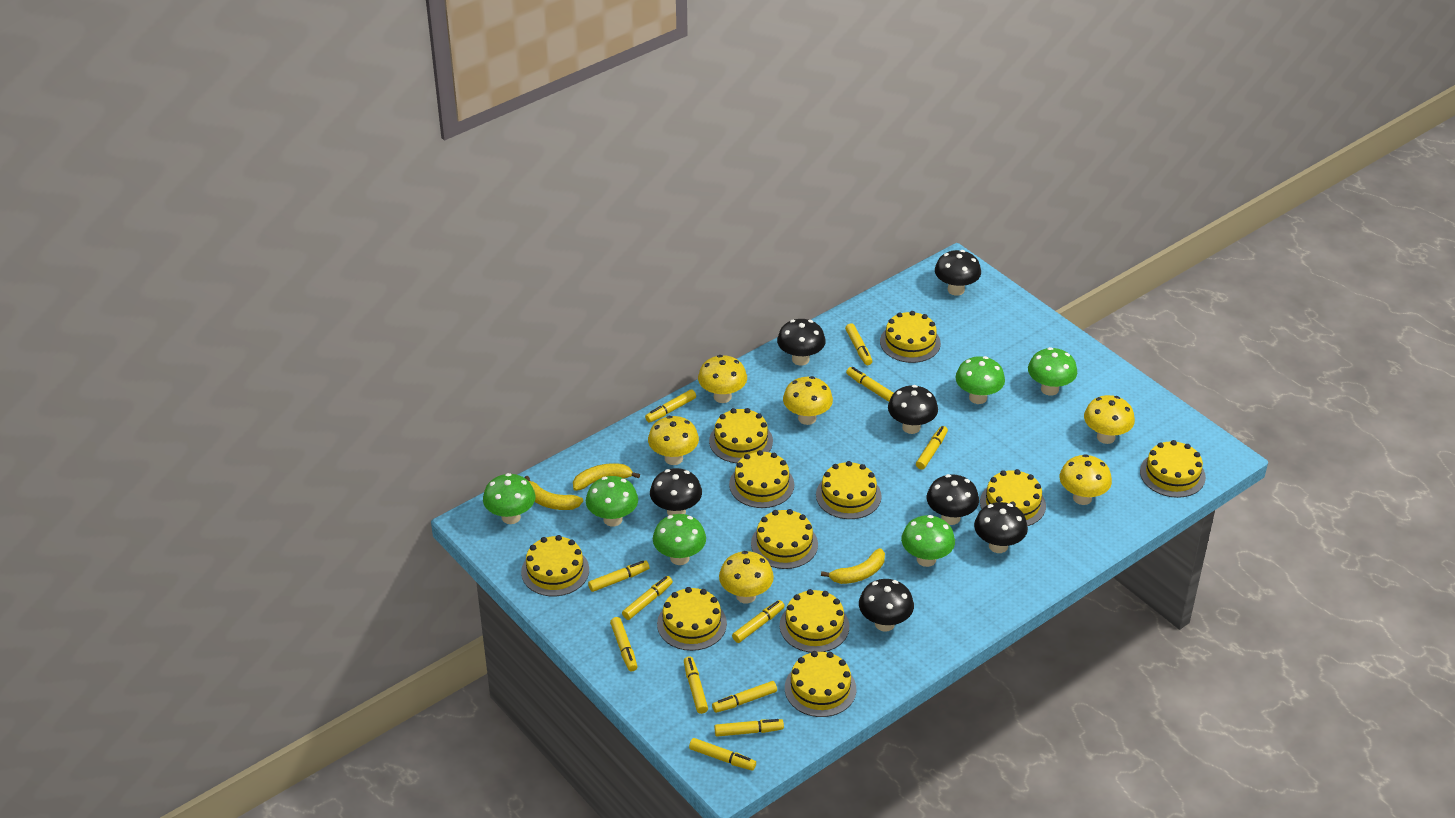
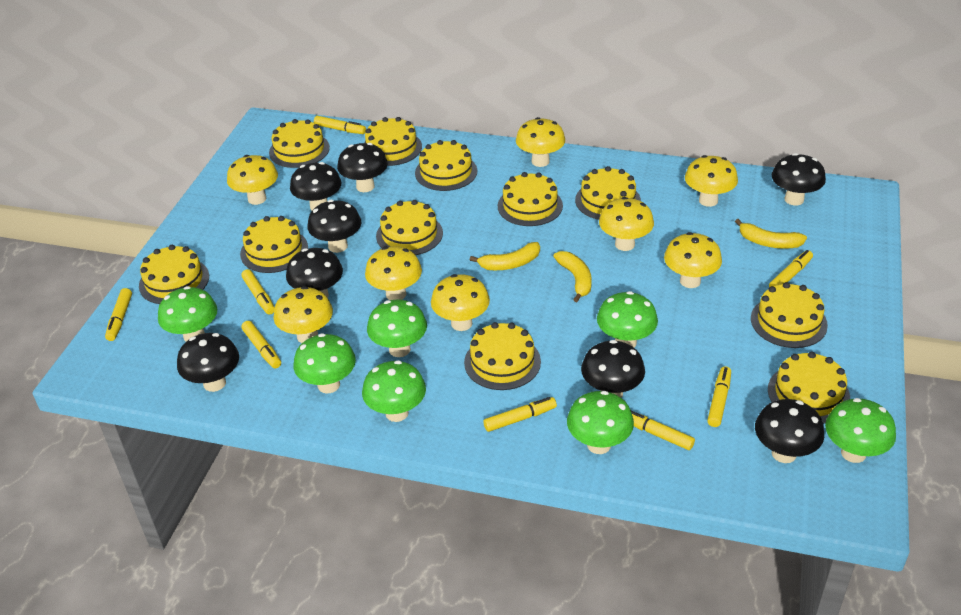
black mushroom: 7 -> 8
green mushroom: 6 -> 7
yellow marker: 12 -> 8
yellow mushroom: 6 -> 8

